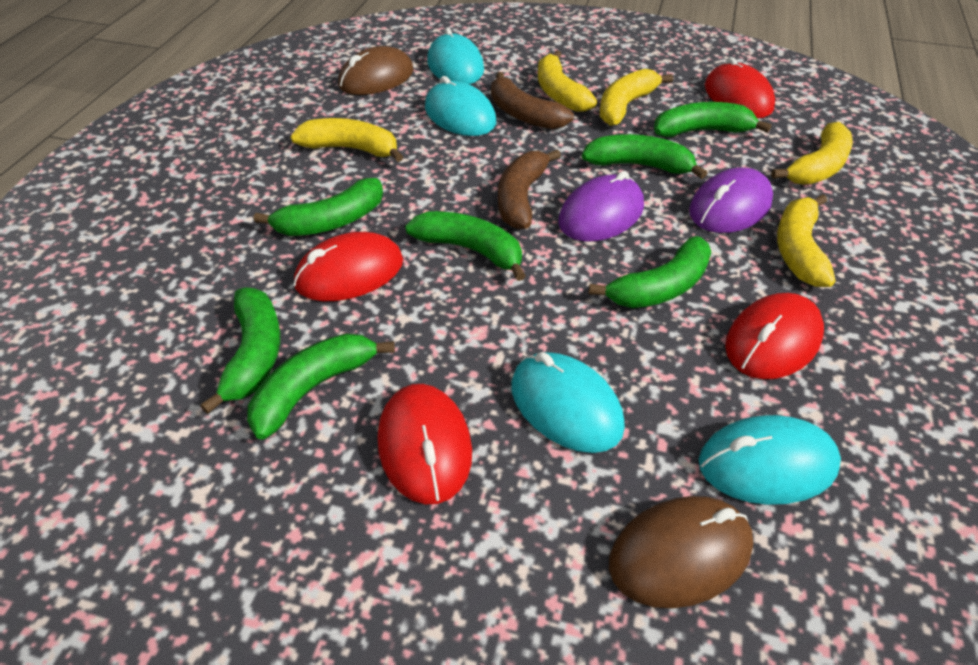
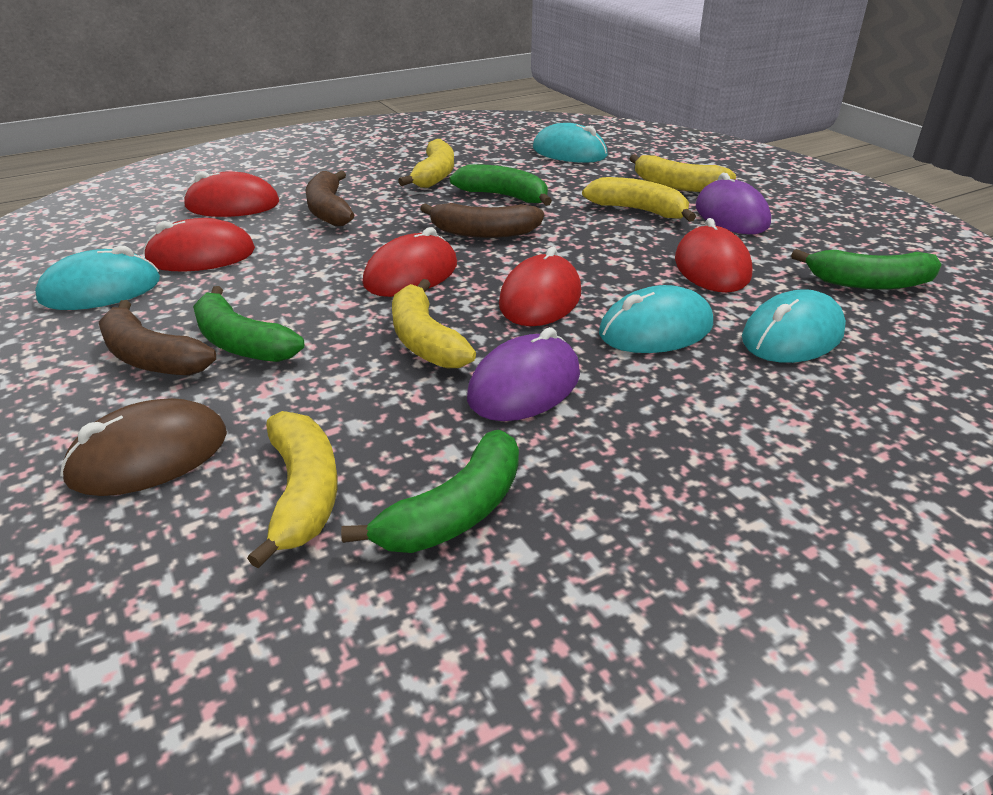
brown banana: 2 -> 3
brown mouse: 2 -> 1
green banana: 7 -> 4
red mouse: 4 -> 5

